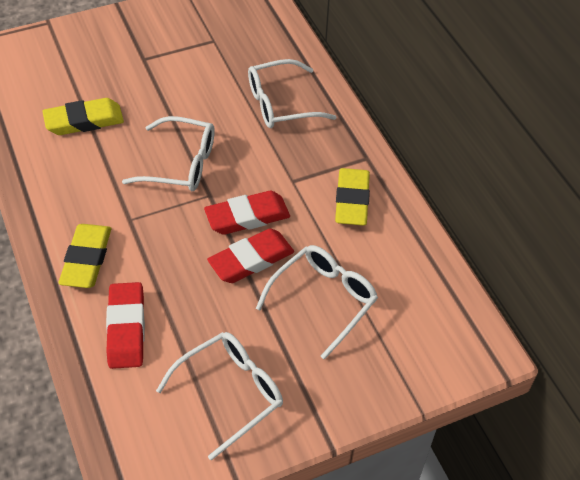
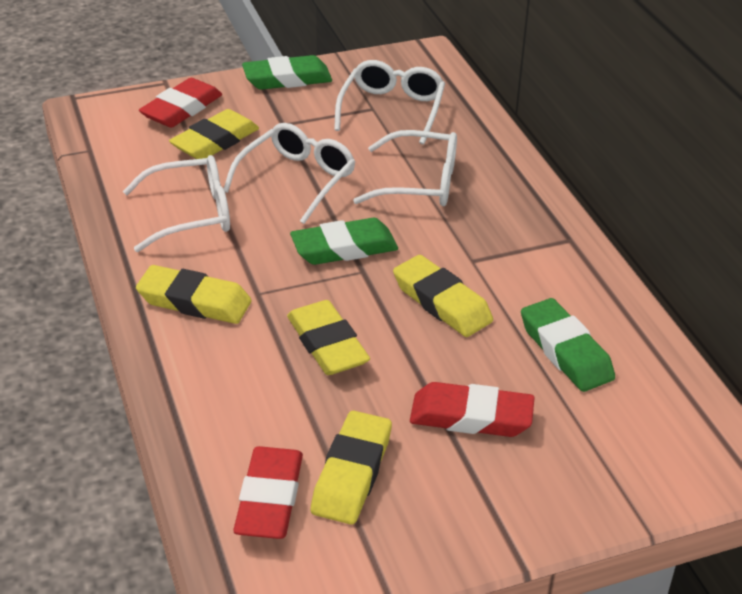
green eraser: 0 -> 3
yellow eraser: 3 -> 5

